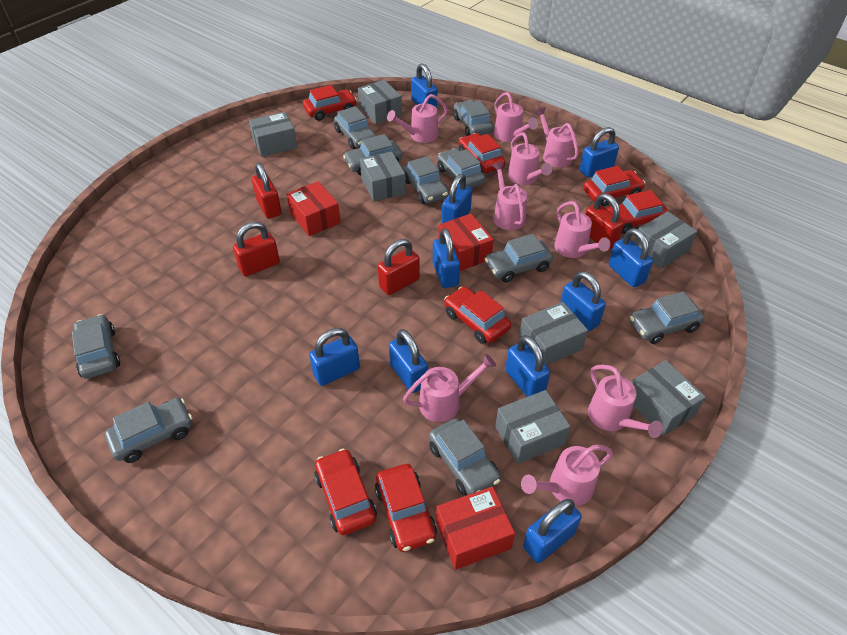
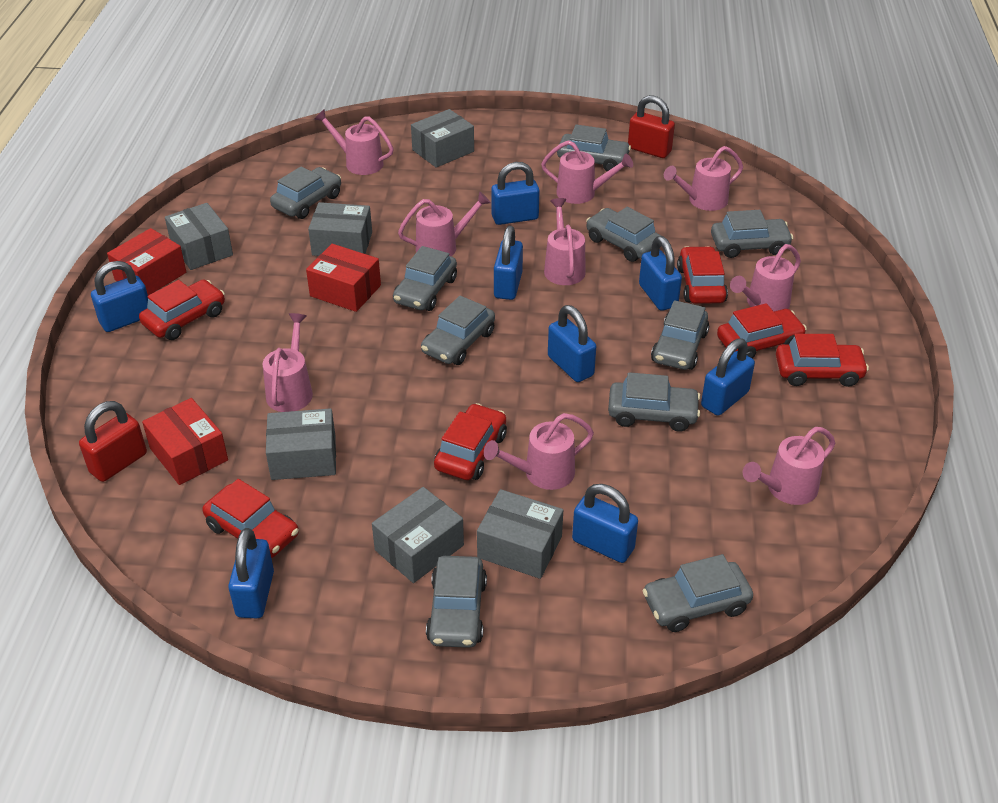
blue padlock: 10 -> 8
grey box: 7 -> 6
red car: 7 -> 6
red padlock: 4 -> 2

